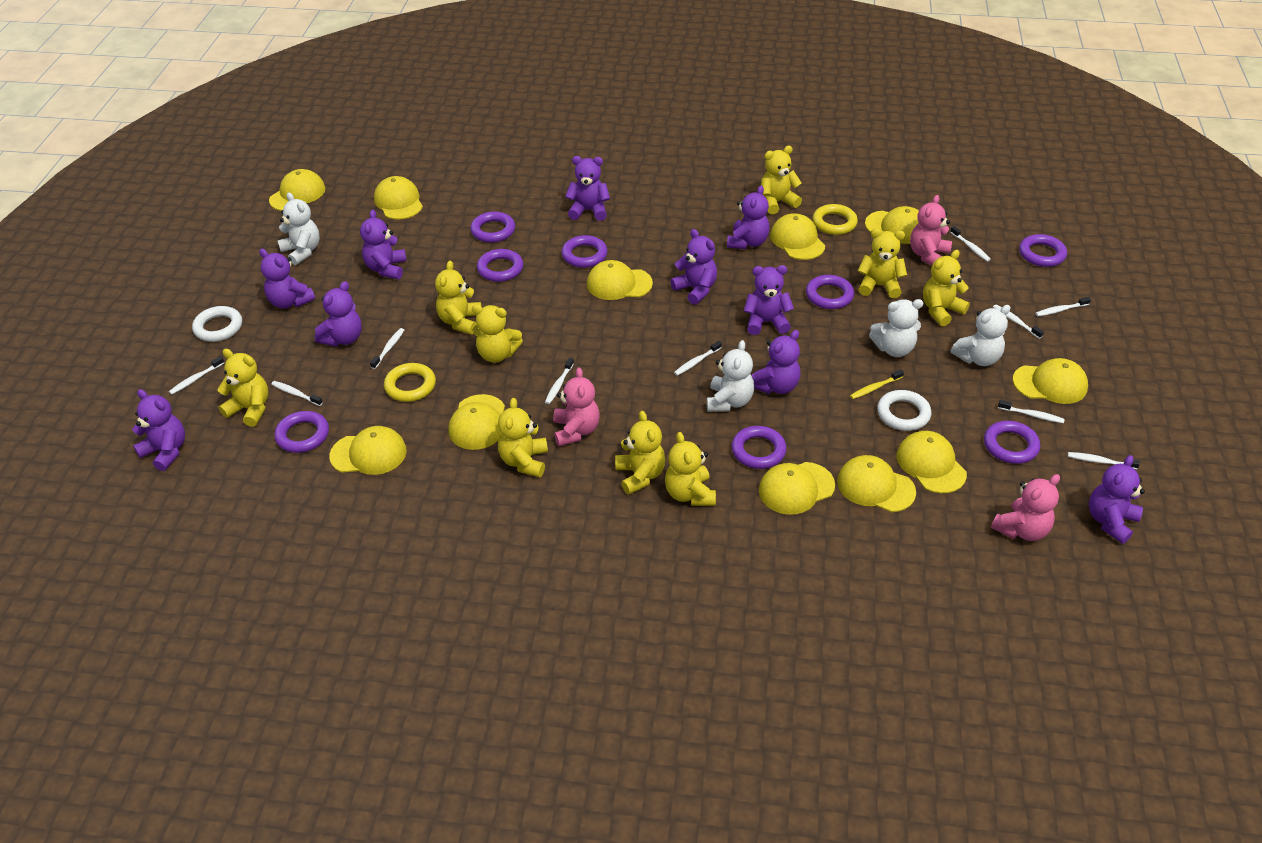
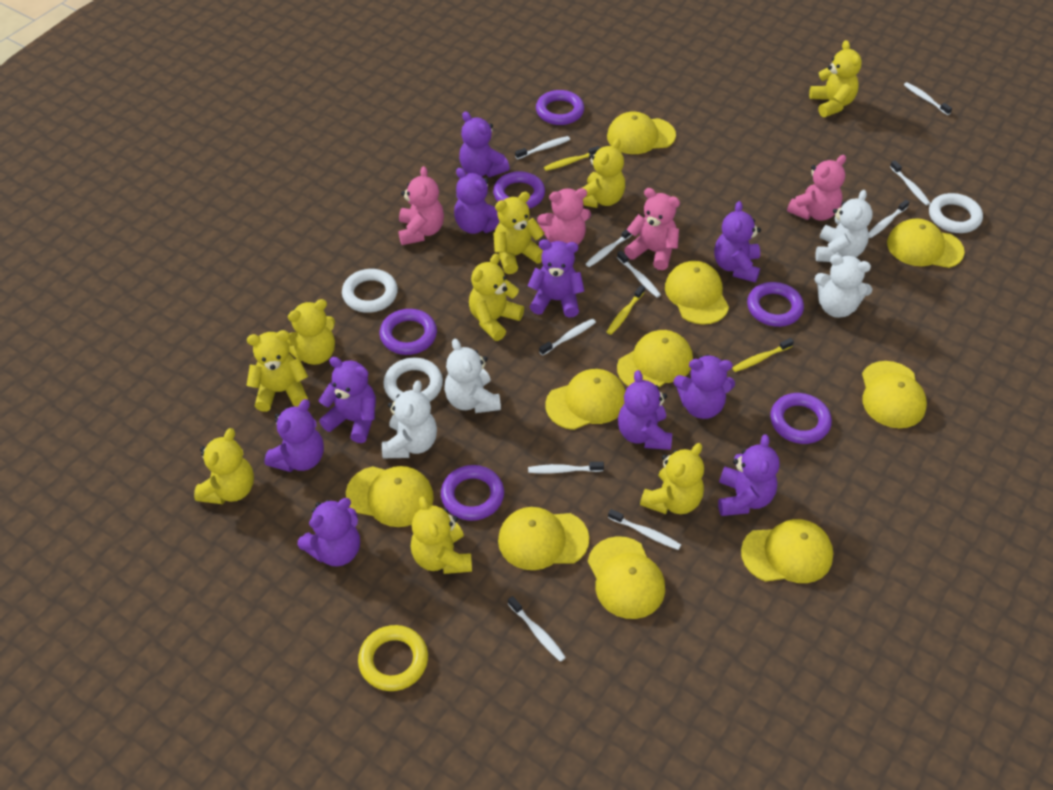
pink teddy bear: 3 -> 4
purple ring: 8 -> 6
white ring: 2 -> 3
yellow cap: 11 -> 10
yellow ring: 2 -> 1
yellow toothbrush: 1 -> 3

